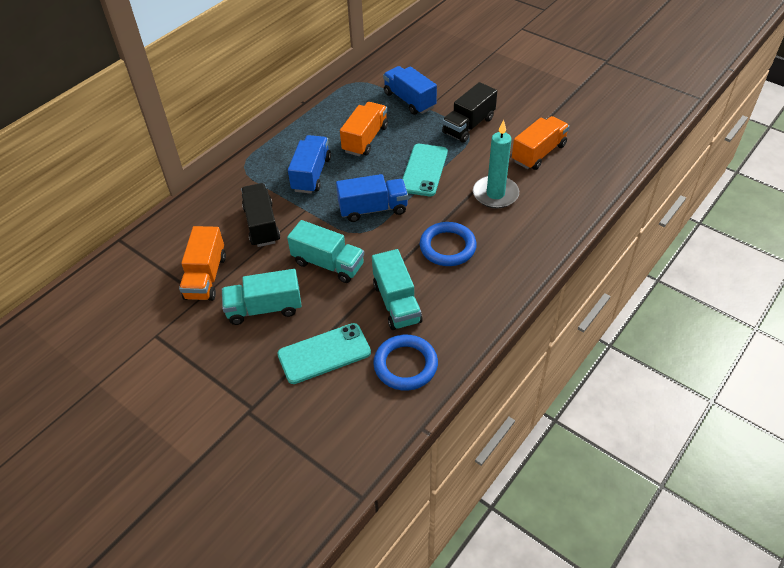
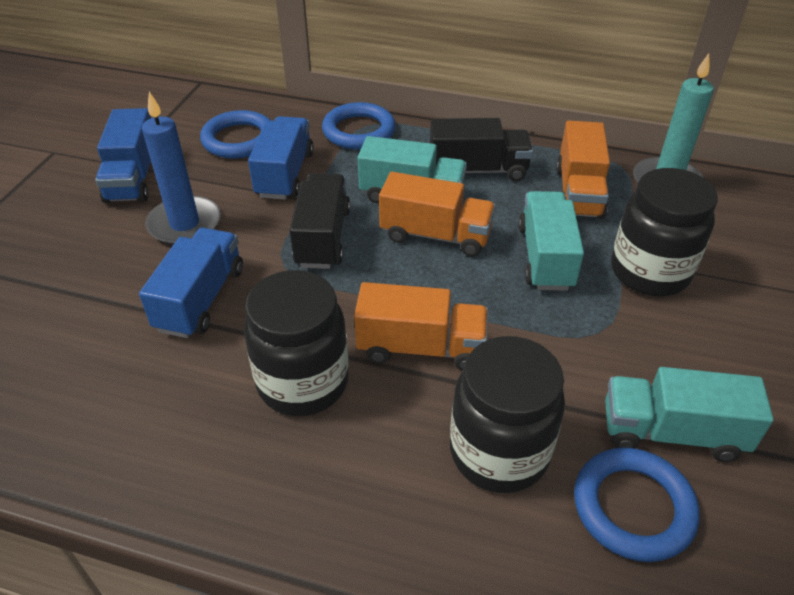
black jar: 0 -> 3
blue candle: 0 -> 1
blue ring: 2 -> 3
turquoise phone: 2 -> 0

